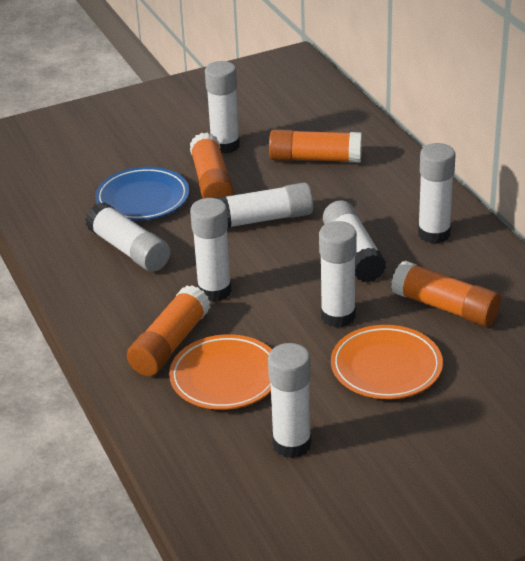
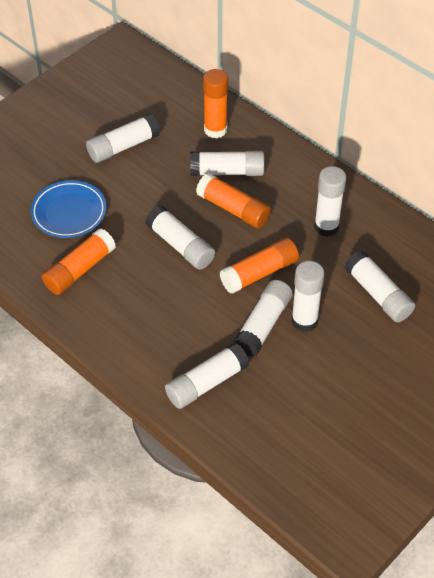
orange plate: 2 -> 0

